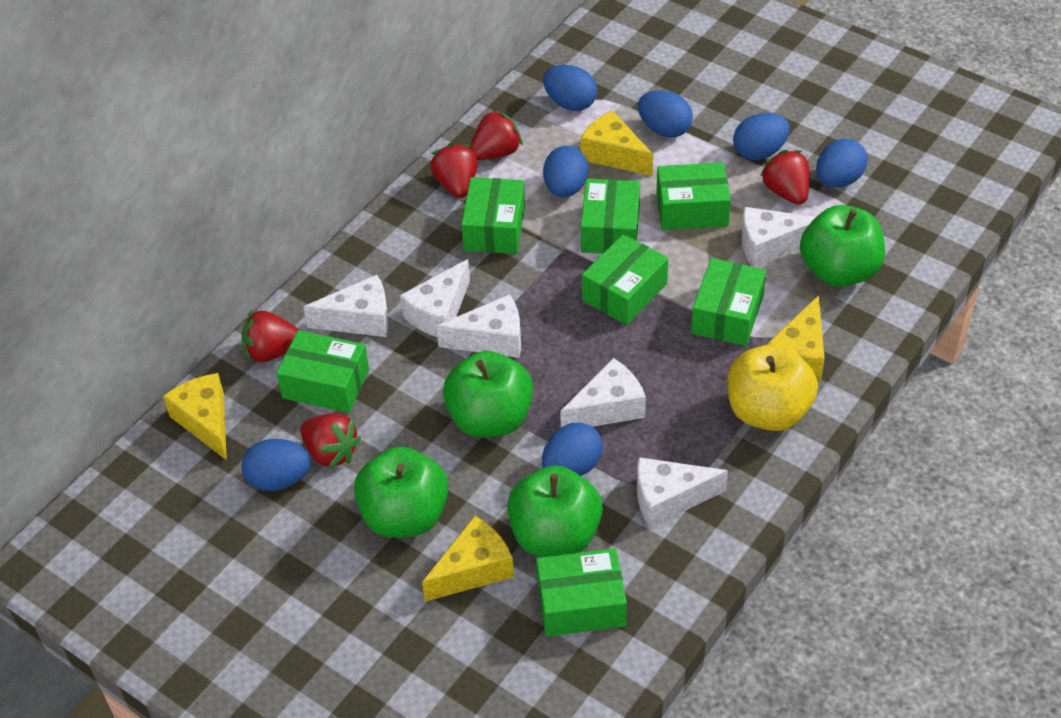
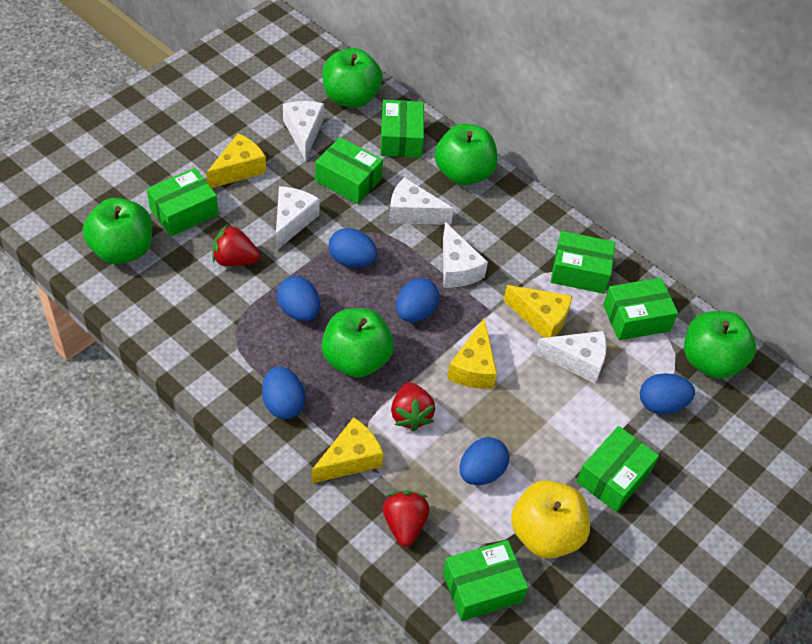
blue egg: 7 -> 6
green apple: 4 -> 5
red strawberry: 5 -> 3
white cheese: 6 -> 5

